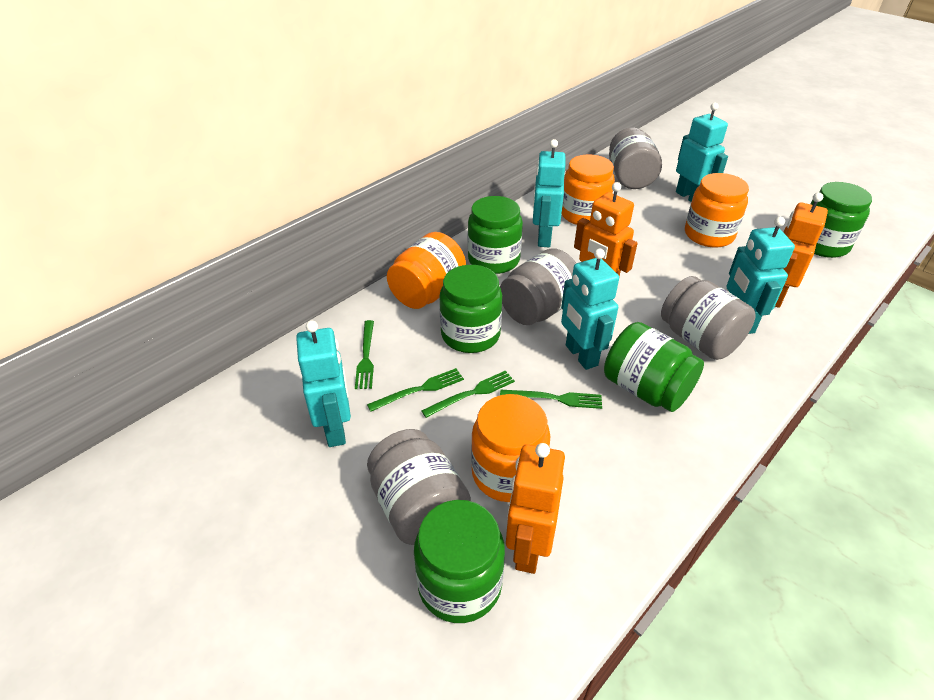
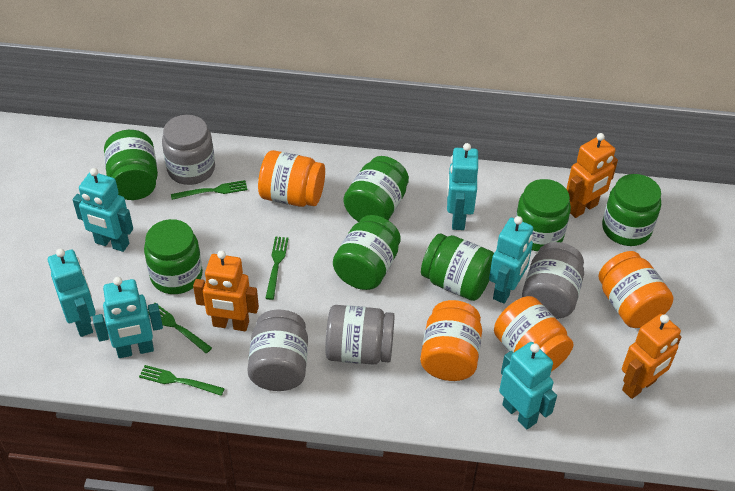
green jar: 5 -> 7
turquoise robot: 5 -> 6

